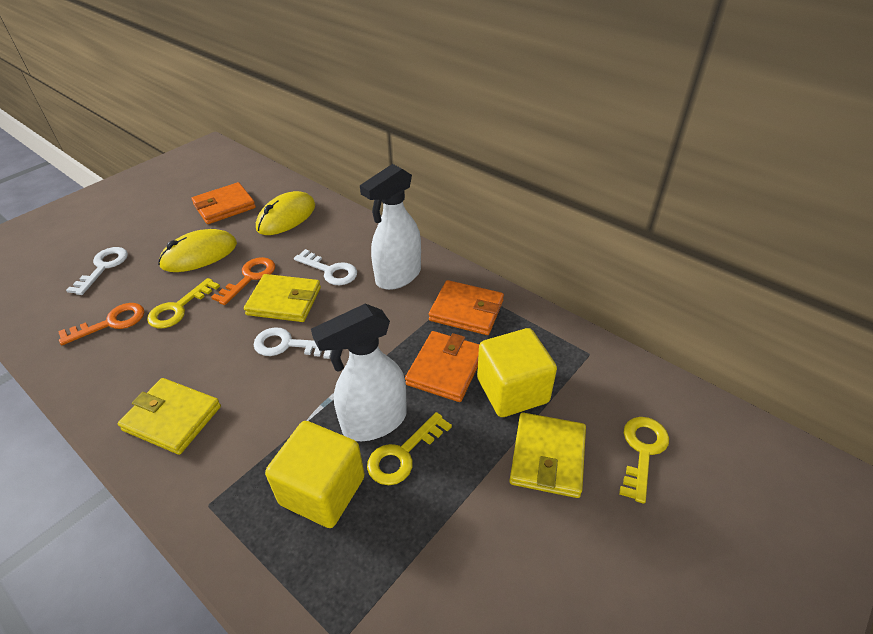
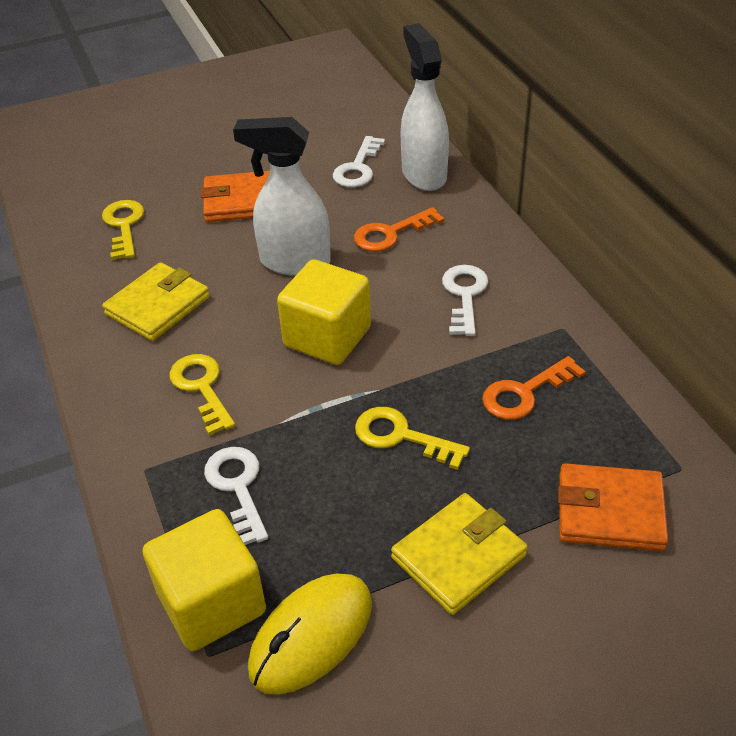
orange wallet: 3 -> 2
yellow mouse: 2 -> 1
yellow wallet: 3 -> 2

